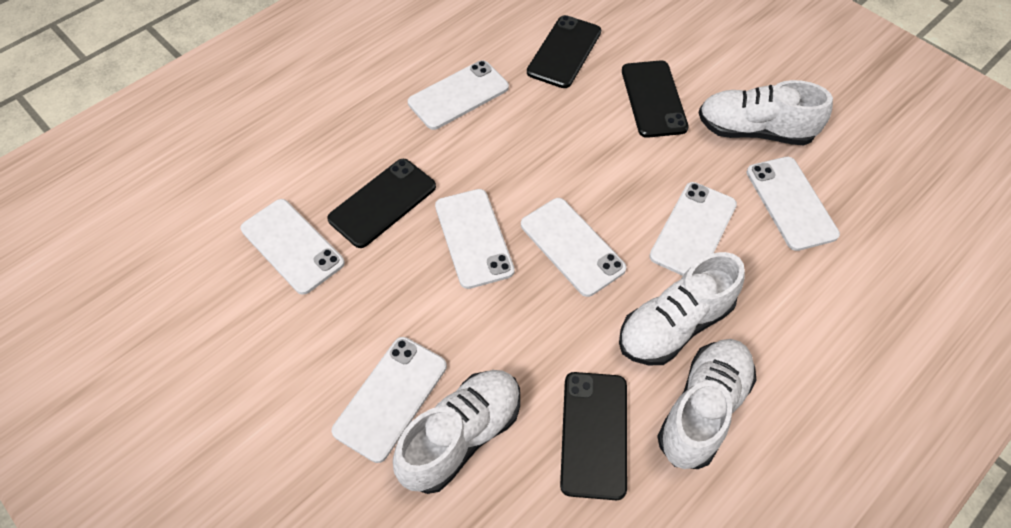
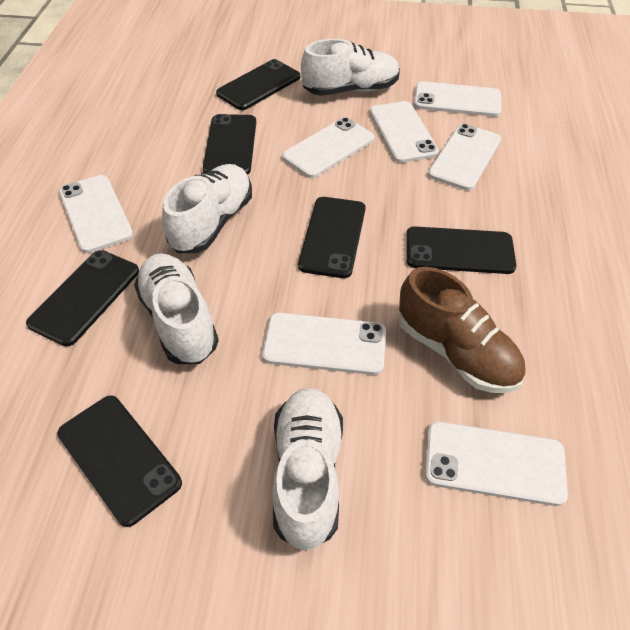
black phone: 4 -> 6
brown shoe: 0 -> 1

